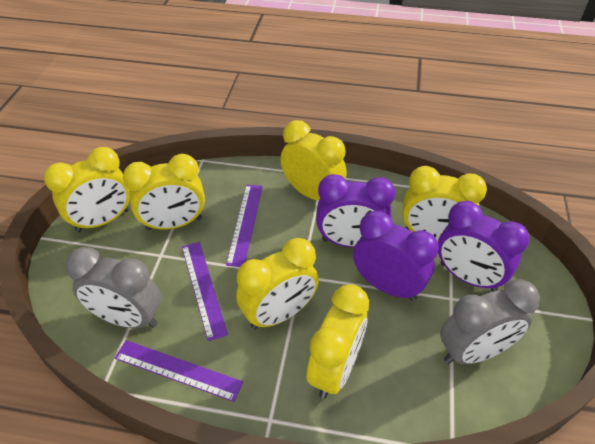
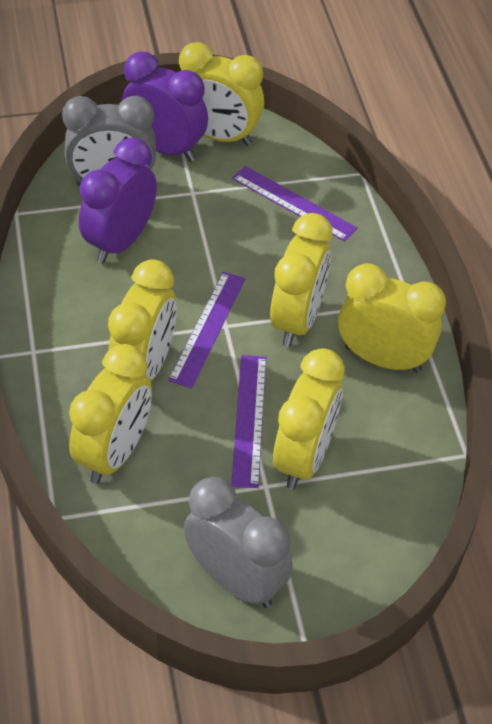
purple clock: 3 -> 2

